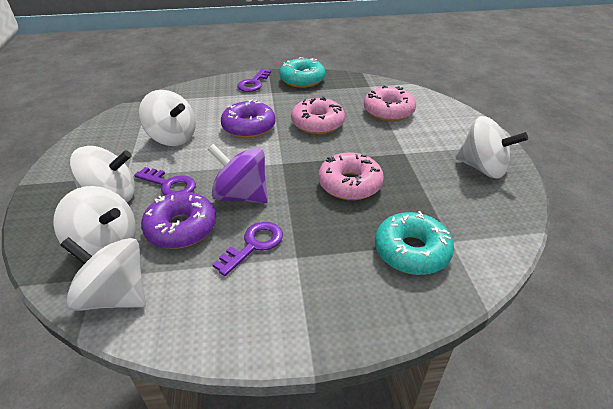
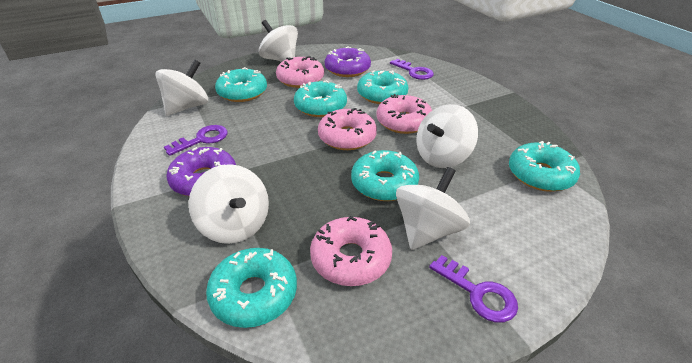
pink donut: 3 -> 4
purple spinning top: 1 -> 0
turquoise donut: 2 -> 6

